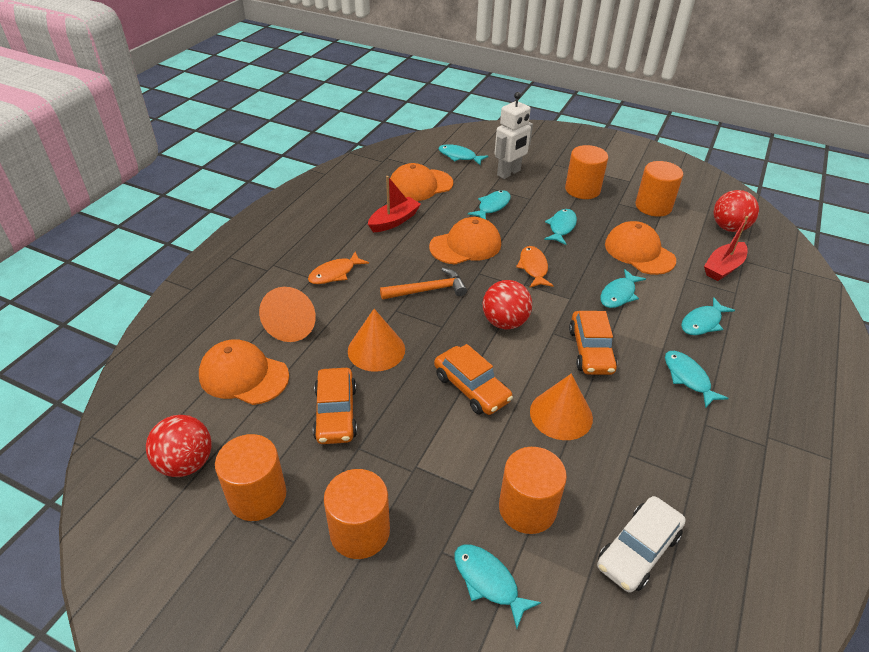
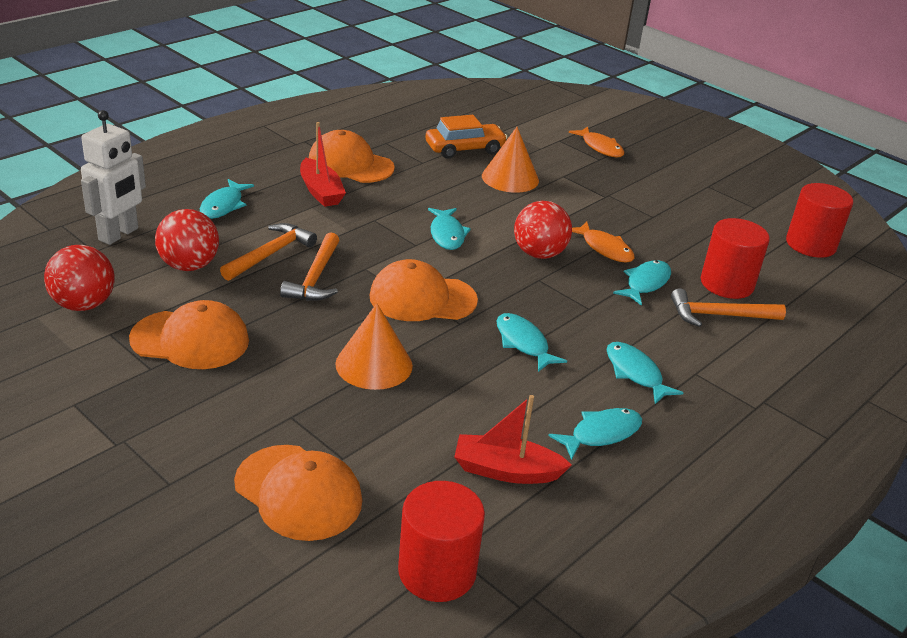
orange car: 3 -> 1
orange cone: 3 -> 2
orange cylinder: 5 -> 0
orange hammer: 1 -> 3
red cylinder: 0 -> 3
turquoise fish: 7 -> 6
white car: 1 -> 0

